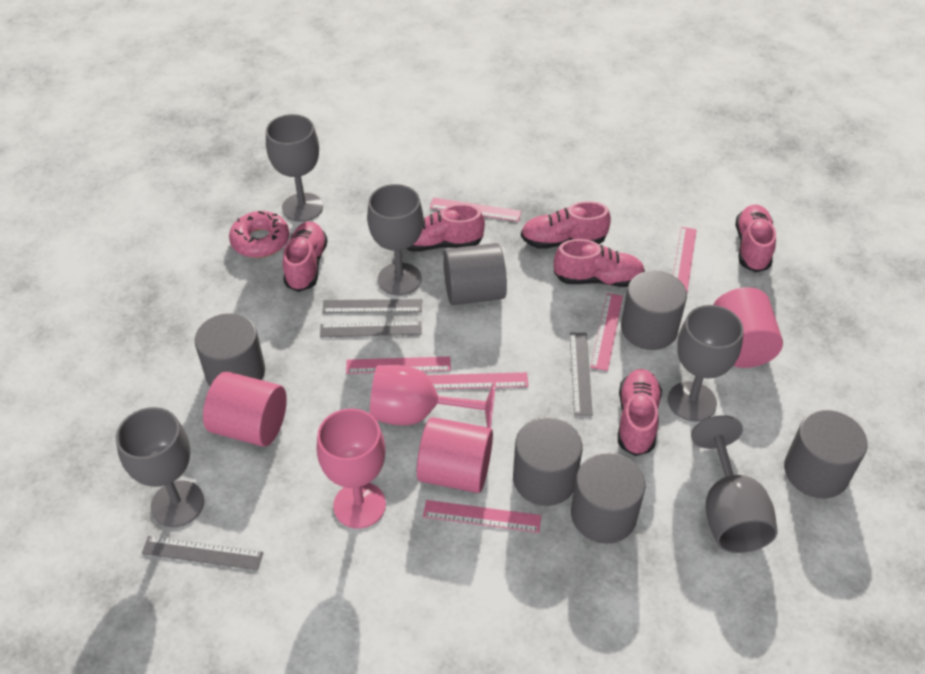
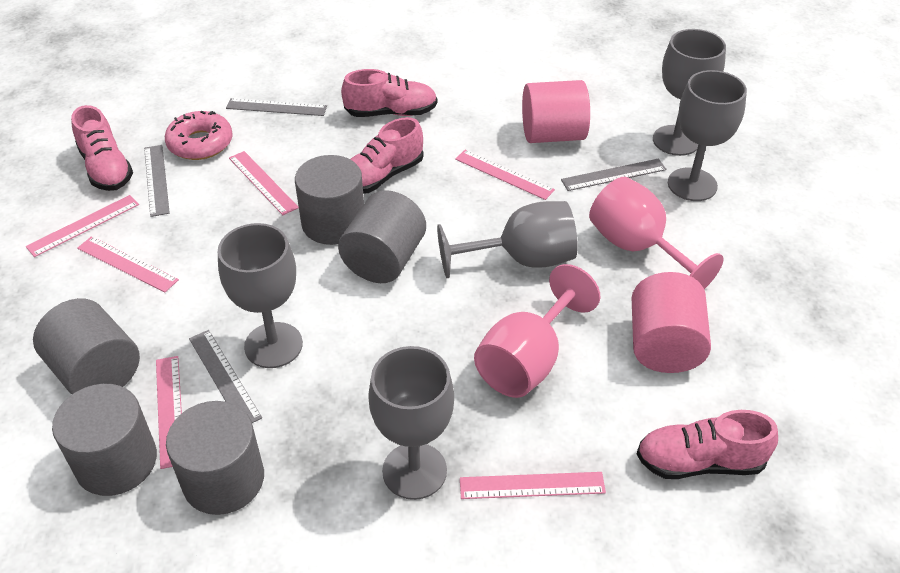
grey cylinder: 6 -> 5
pink cylinder: 3 -> 2
pink shoe: 6 -> 4

